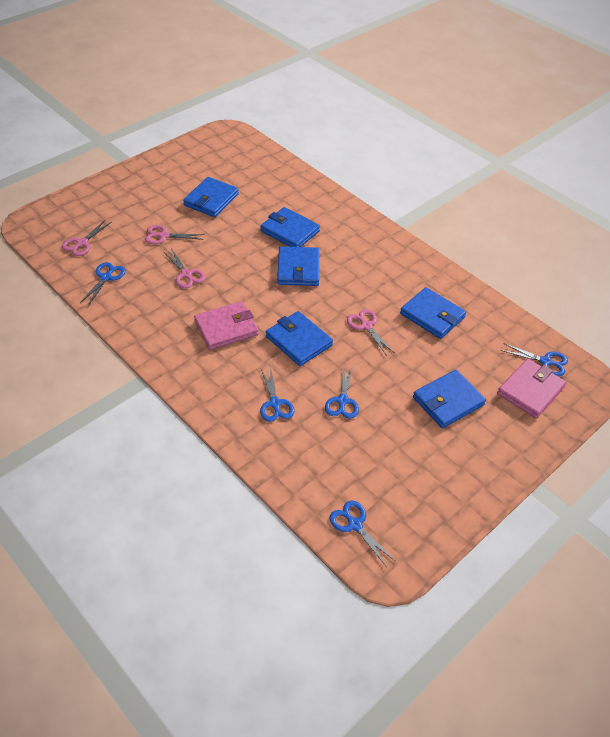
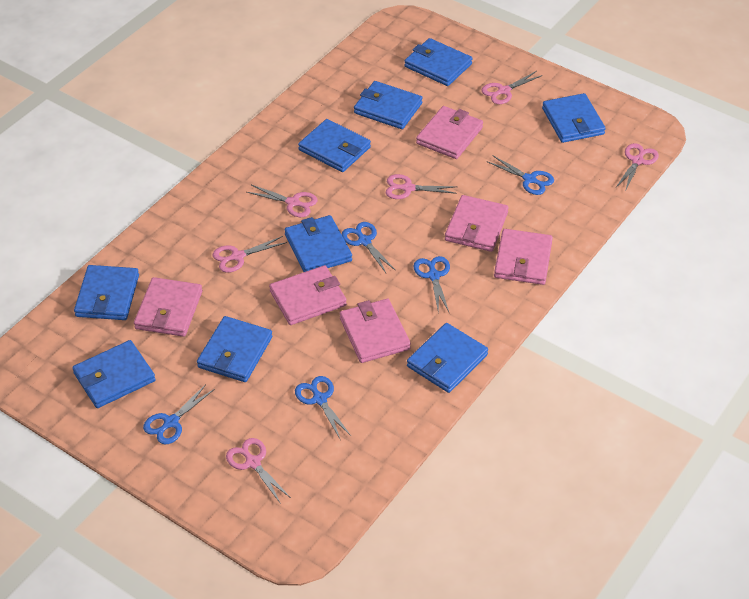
blue wallet: 6 -> 9
pink scissors: 4 -> 6
pink wallet: 2 -> 6

